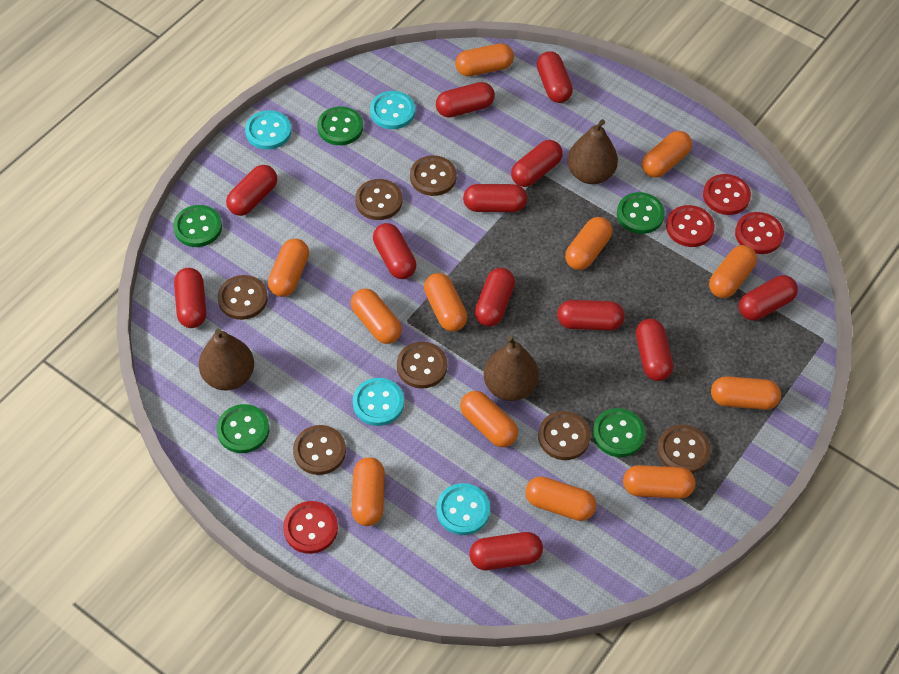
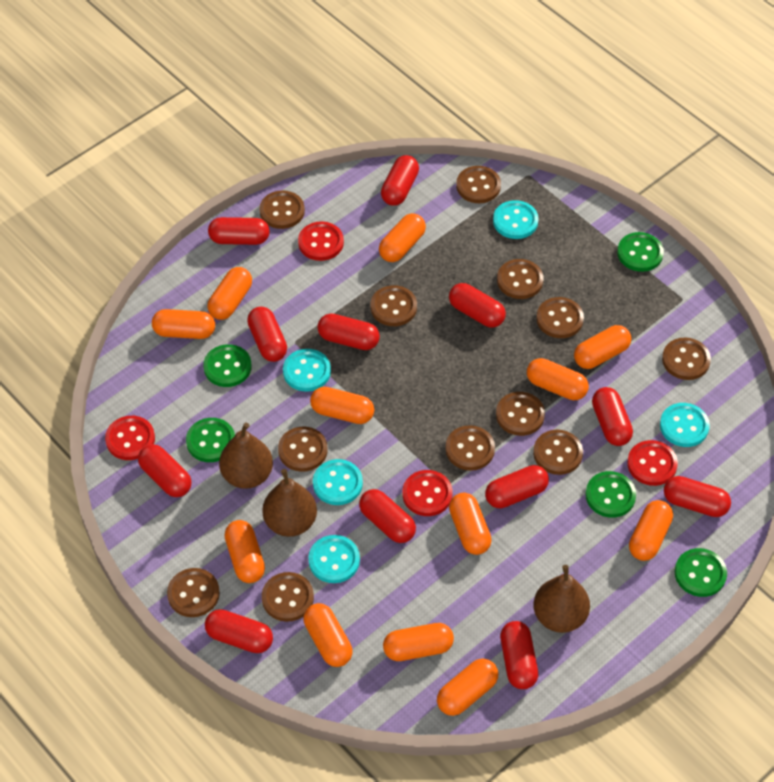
brown button: 7 -> 12
turquoise button: 4 -> 5

